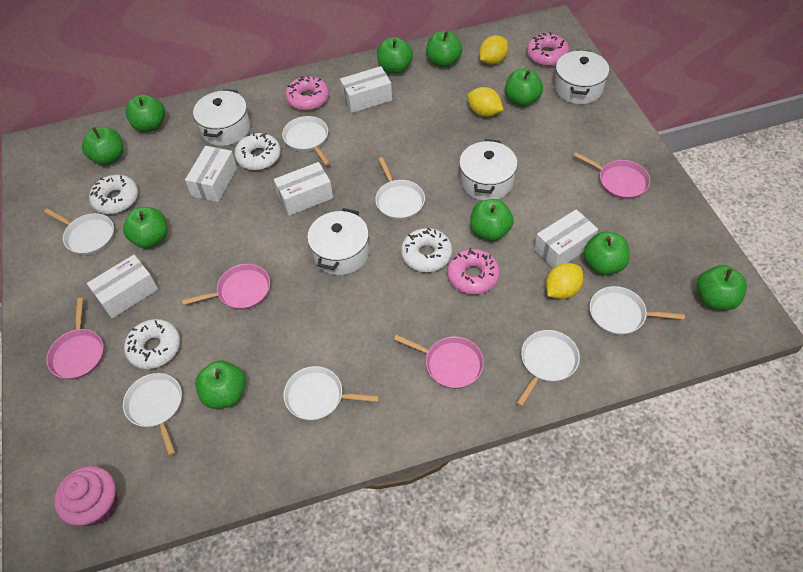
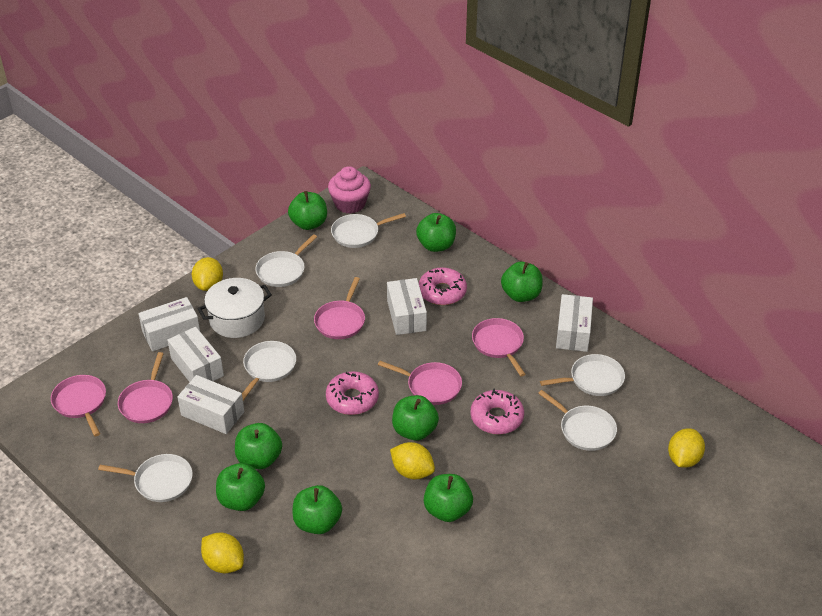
green apple: 10 -> 8
pink pan: 4 -> 5
white donut: 4 -> 0
white pan: 7 -> 6
white pot: 4 -> 1
yellow lemon: 3 -> 4

